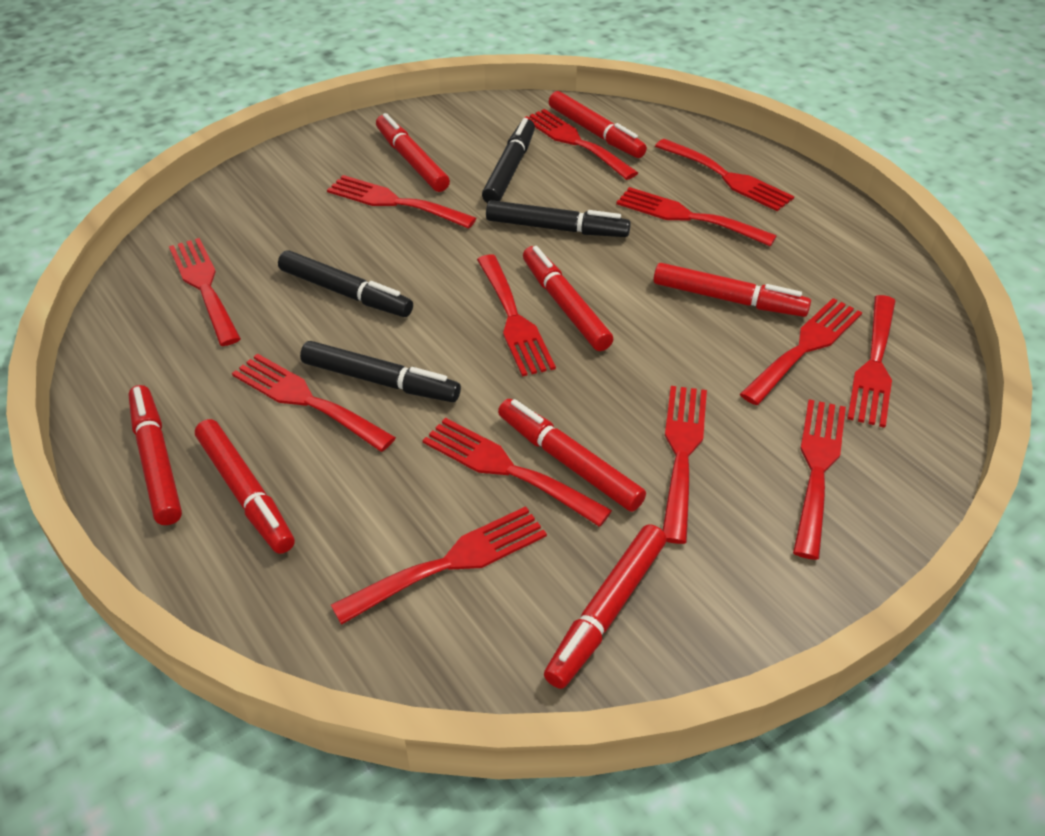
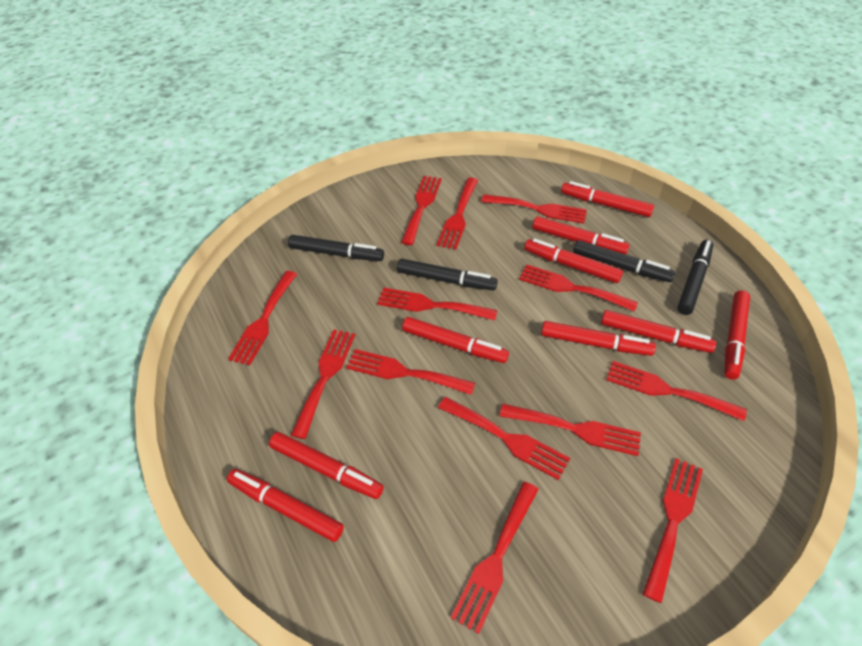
red marker: 8 -> 9

